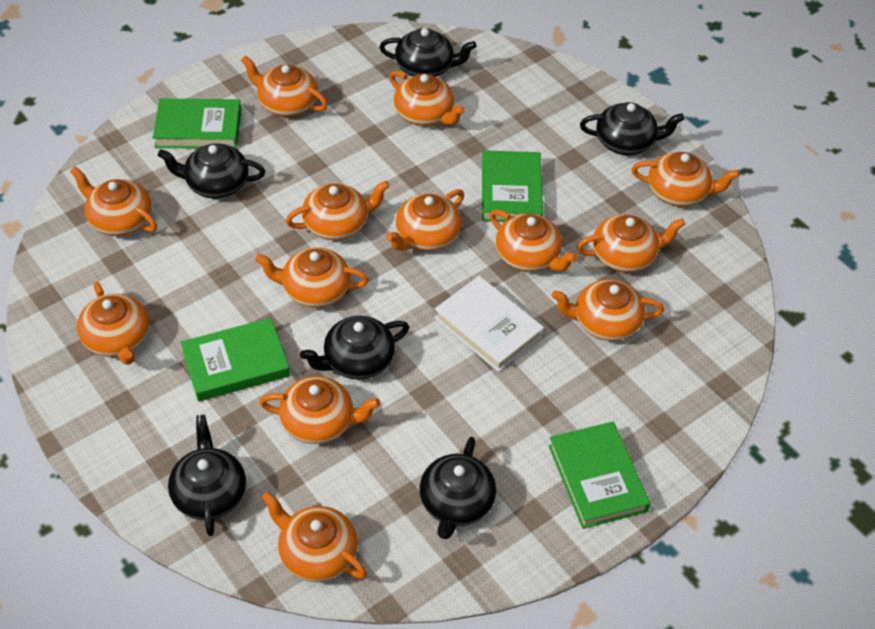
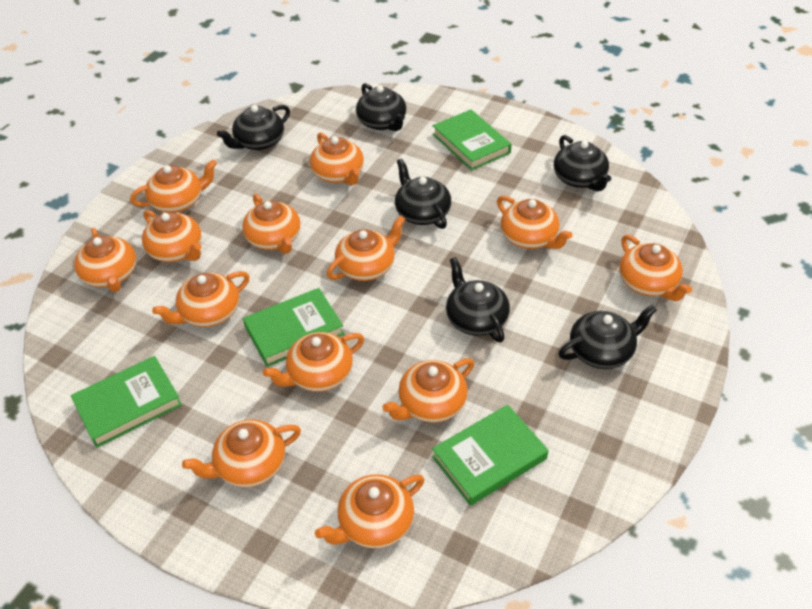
white book: 1 -> 0

